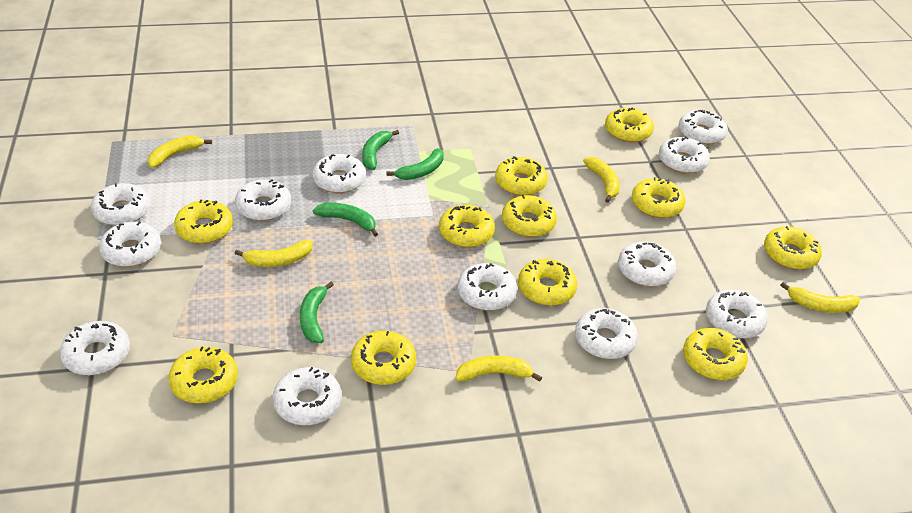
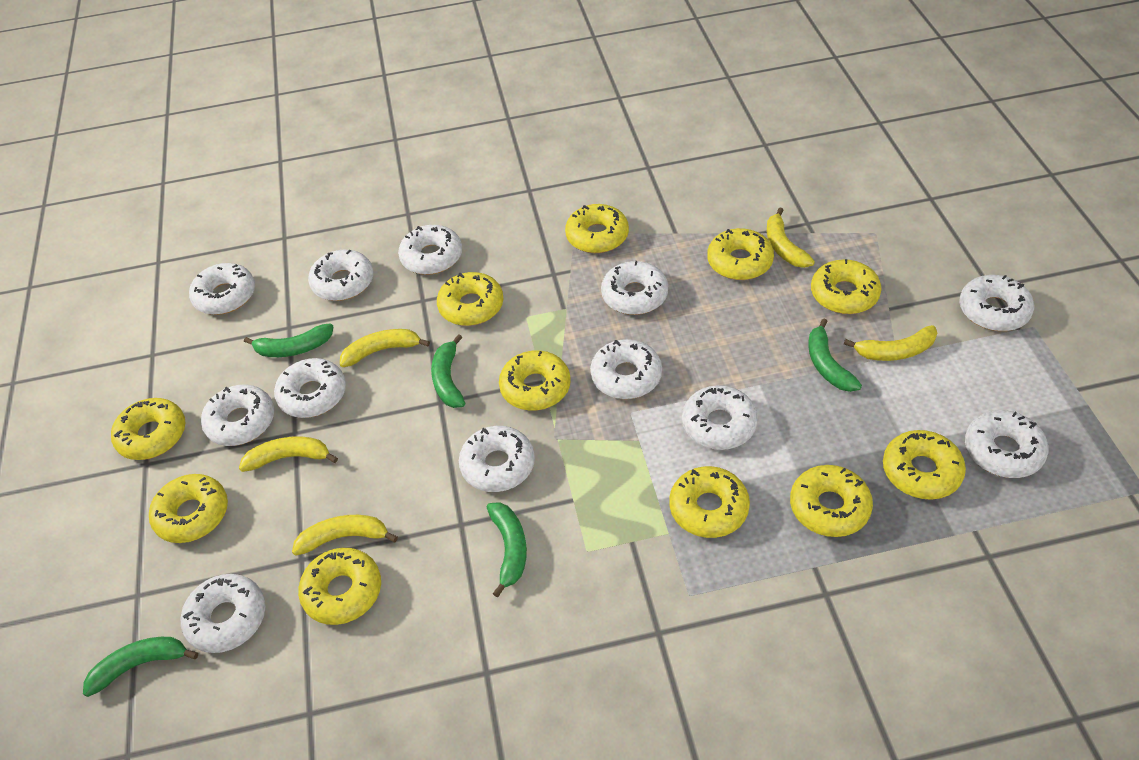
green banana: 4 -> 5

